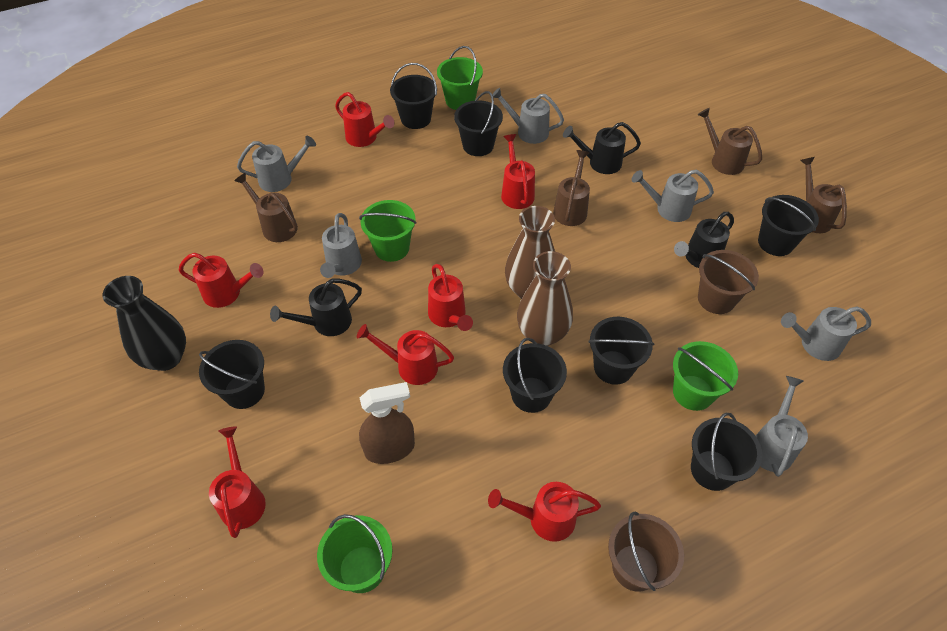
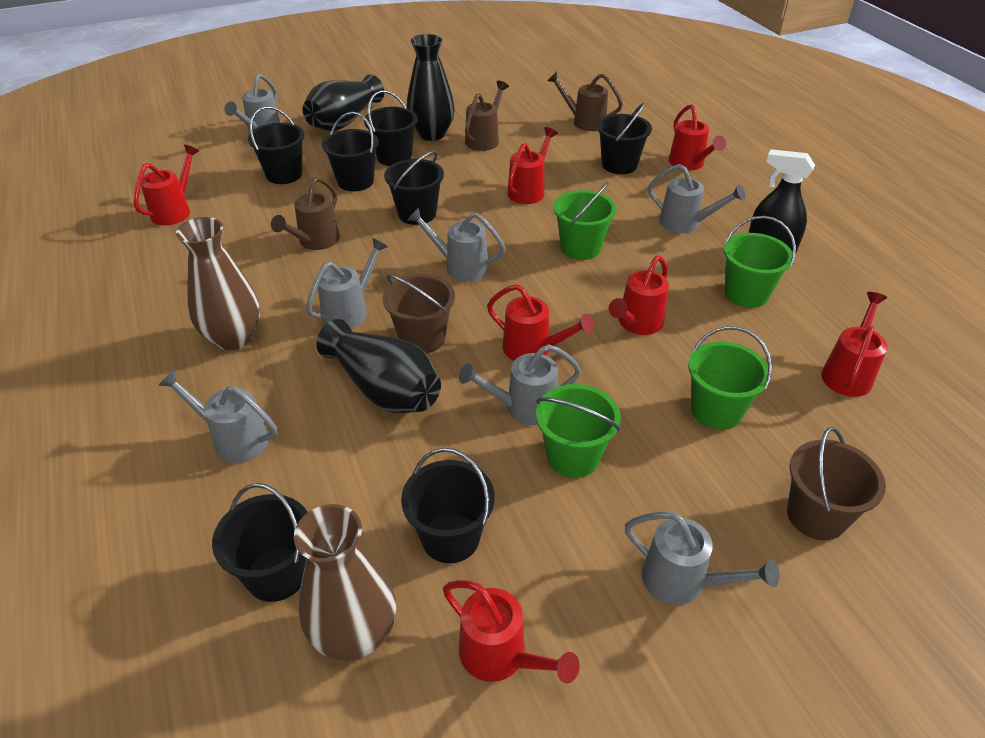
black spray bottle: 0 -> 1
black vase: 1 -> 3
black watering can: 3 -> 0
brown spray bottle: 1 -> 0
brown watering can: 4 -> 3
grey watering can: 6 -> 7

